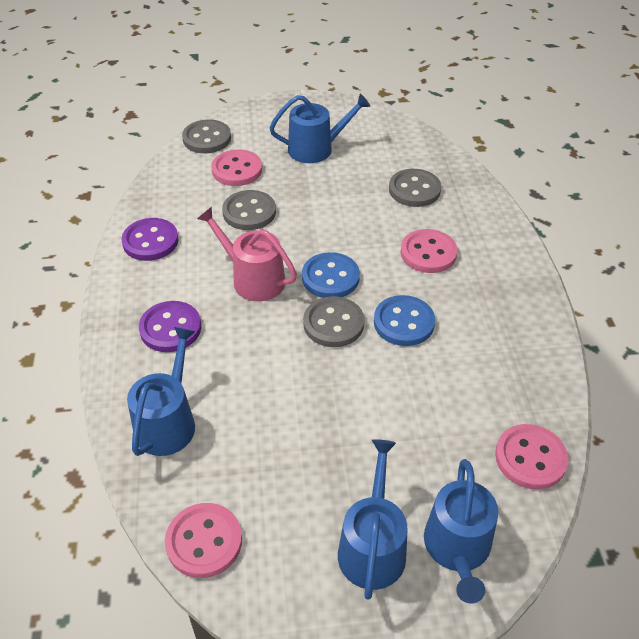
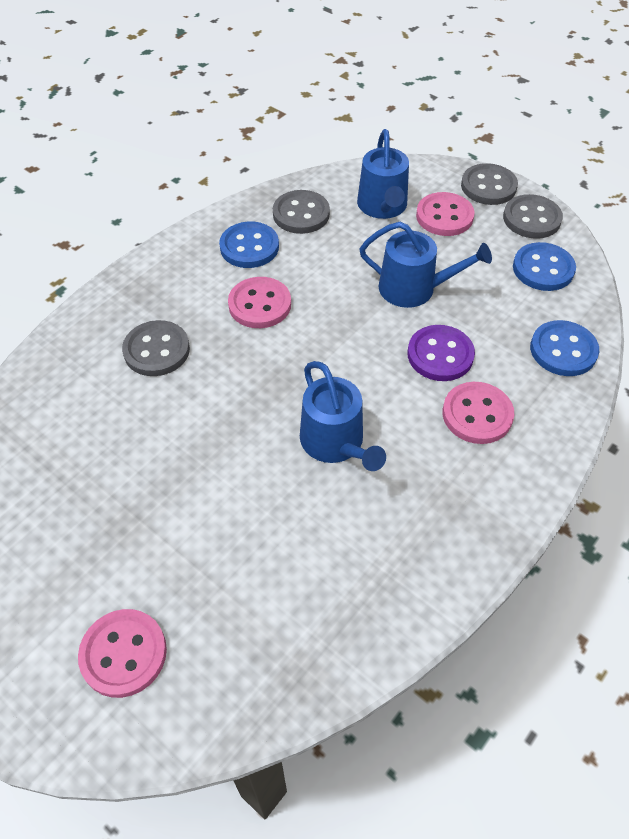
blue button: 2 -> 3
blue watering can: 4 -> 3
pink watering can: 1 -> 0
purple button: 2 -> 1

